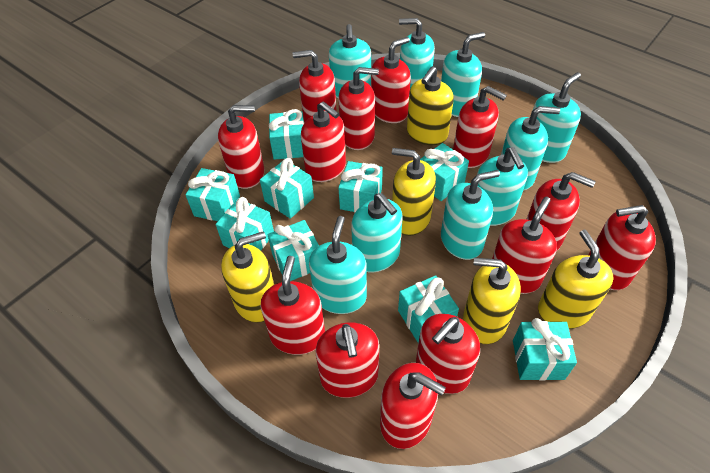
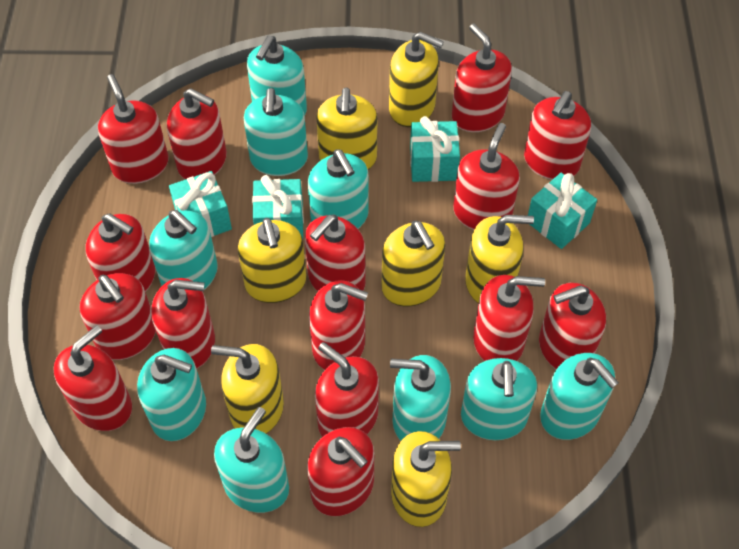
red soap dispenser: 13 -> 15
turquoise gift: 9 -> 4
yellow soap dispenser: 5 -> 7

